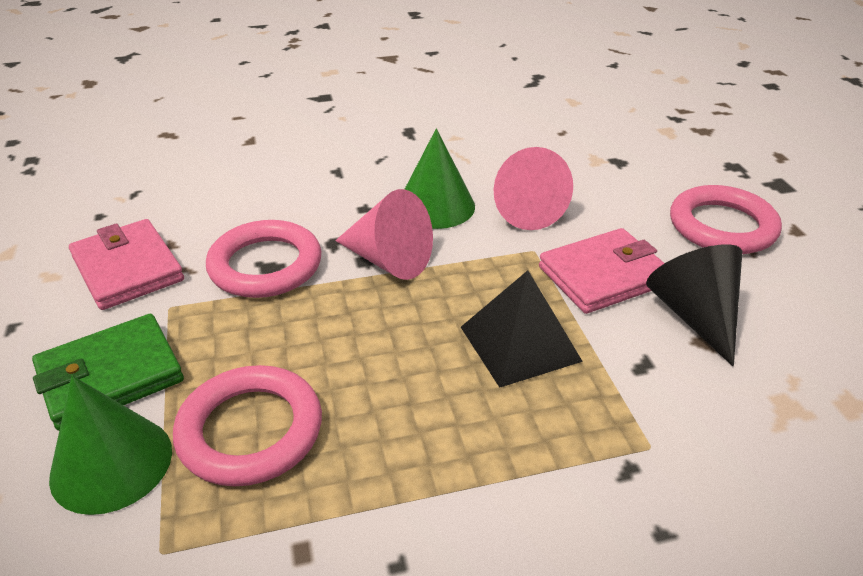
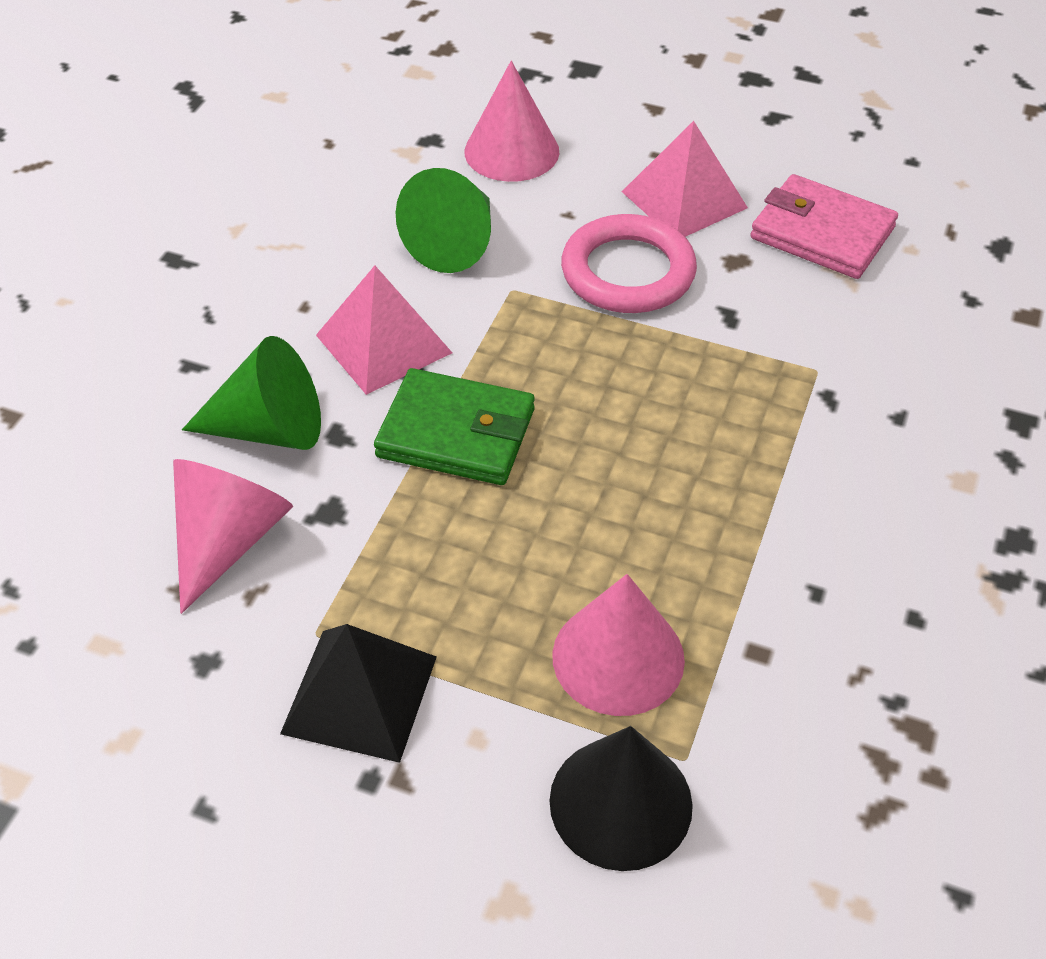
pink cone: 2 -> 3
pink pyramid: 0 -> 2
pink ring: 3 -> 1
pink wallet: 2 -> 1

